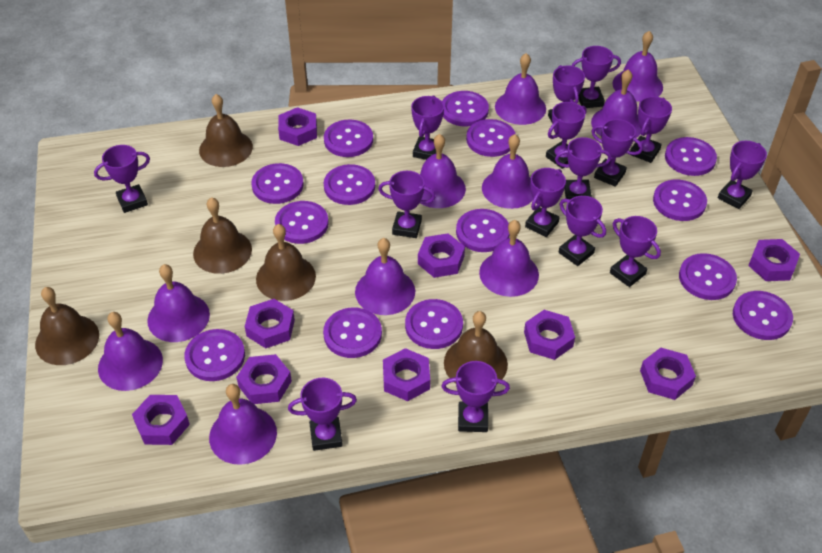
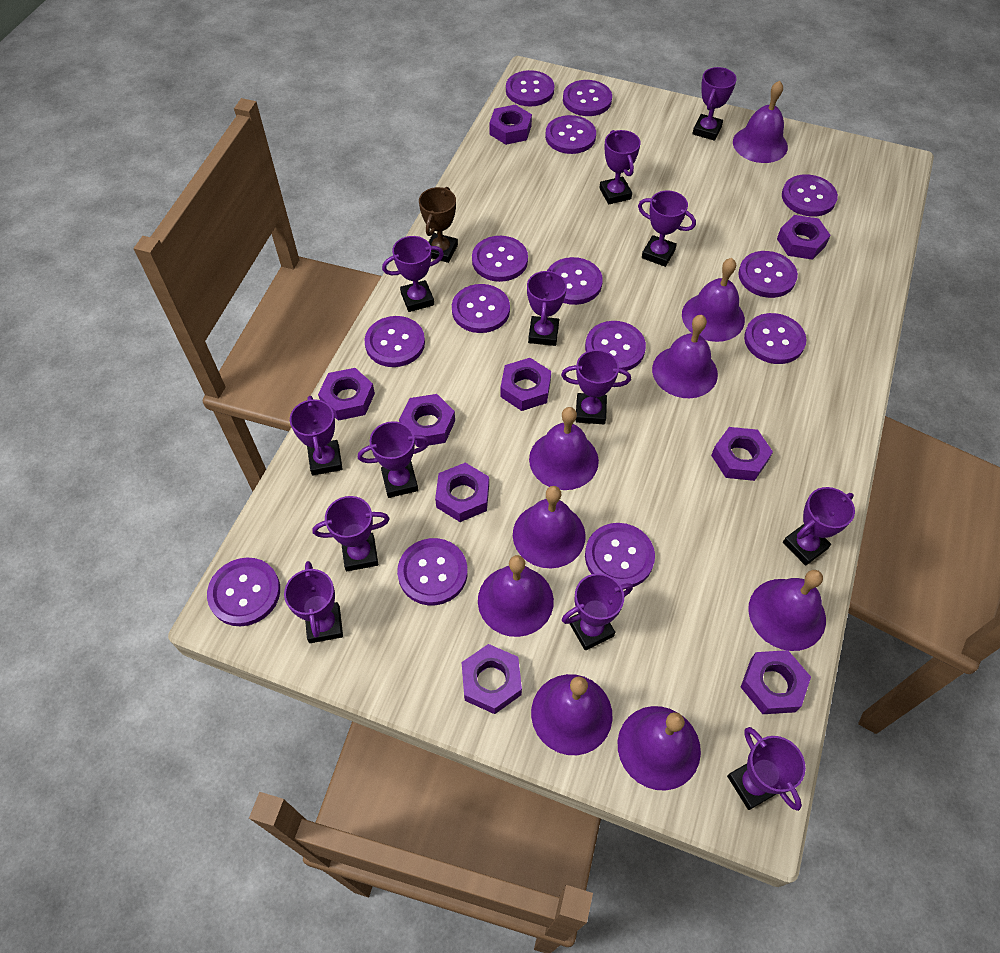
brown bell: 5 -> 0
brown trophy: 0 -> 1
purple bell: 10 -> 9
purple trophy: 15 -> 13

